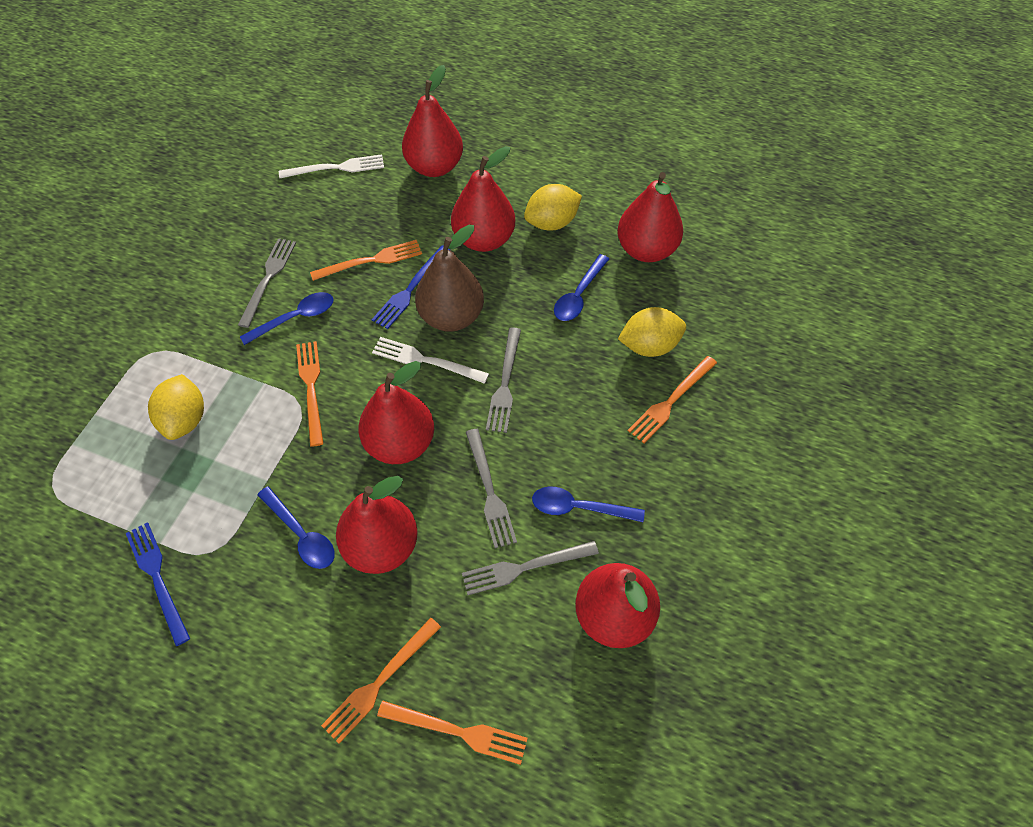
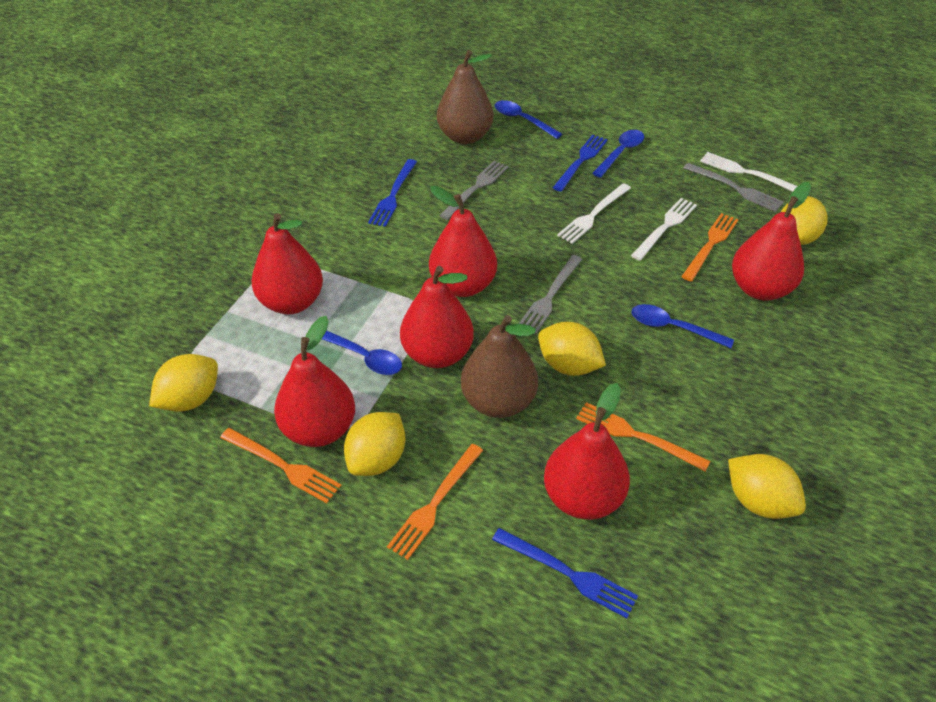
blue fork: 2 -> 3
brown pear: 1 -> 2
grey fork: 4 -> 3
orange fork: 5 -> 4
white fork: 2 -> 3
yellow lemon: 3 -> 5

